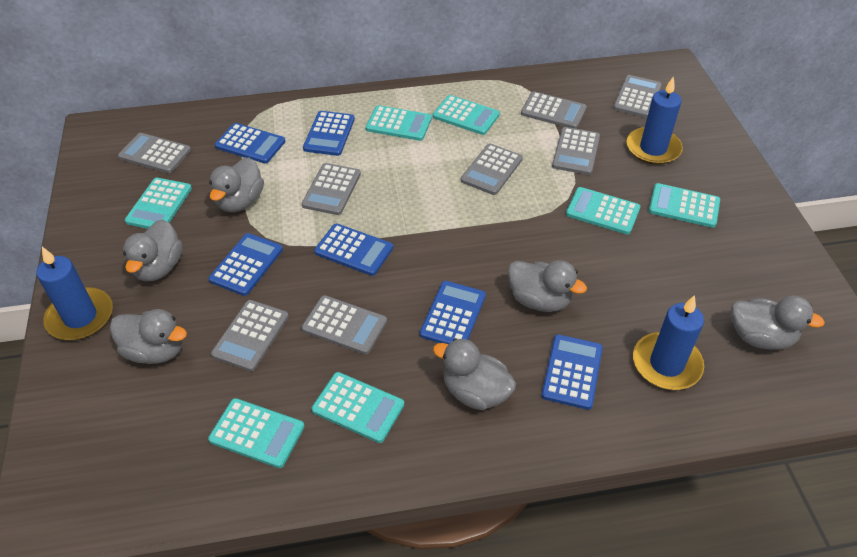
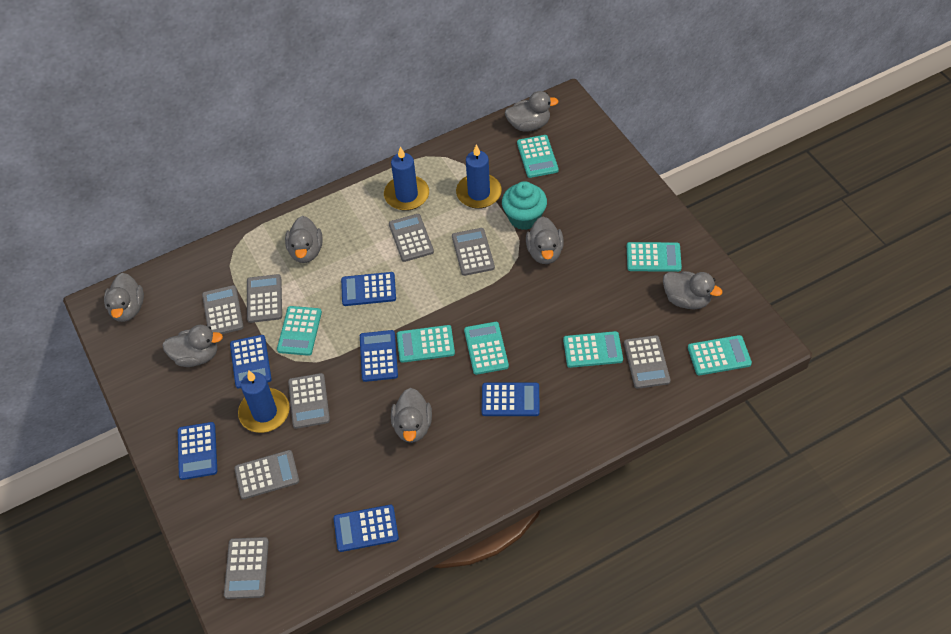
grey duck: 6 -> 7
turquoise cupcake: 0 -> 1

